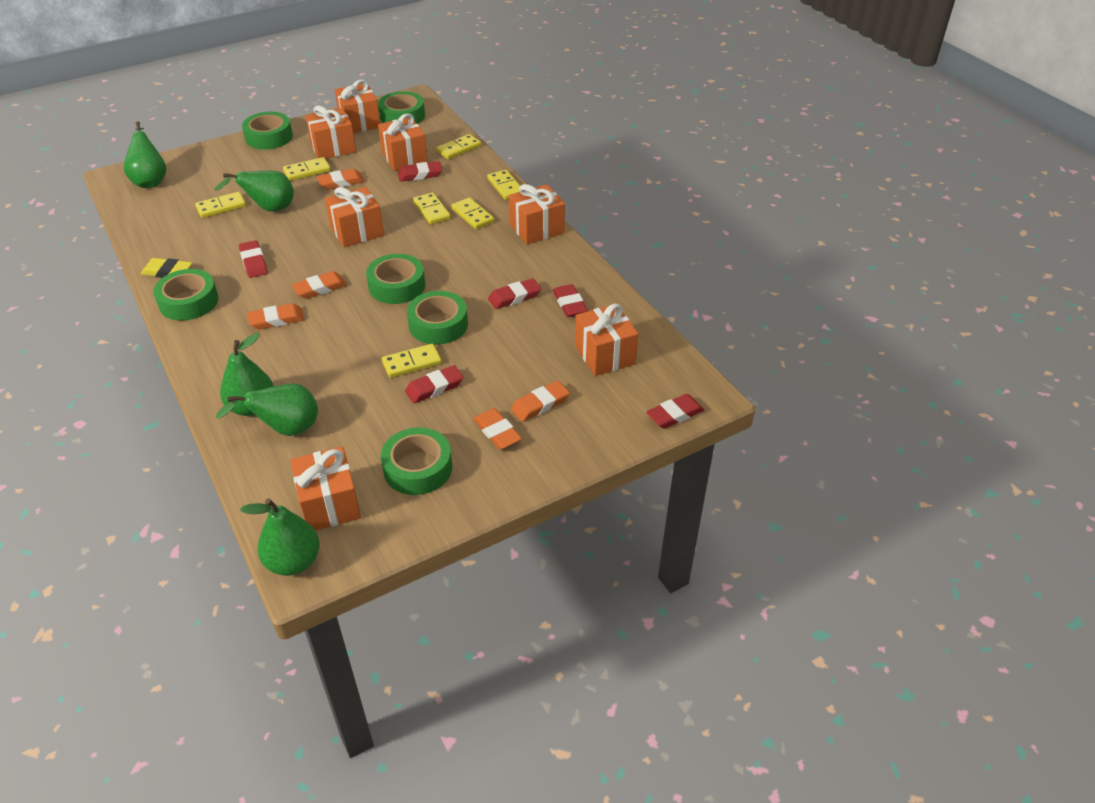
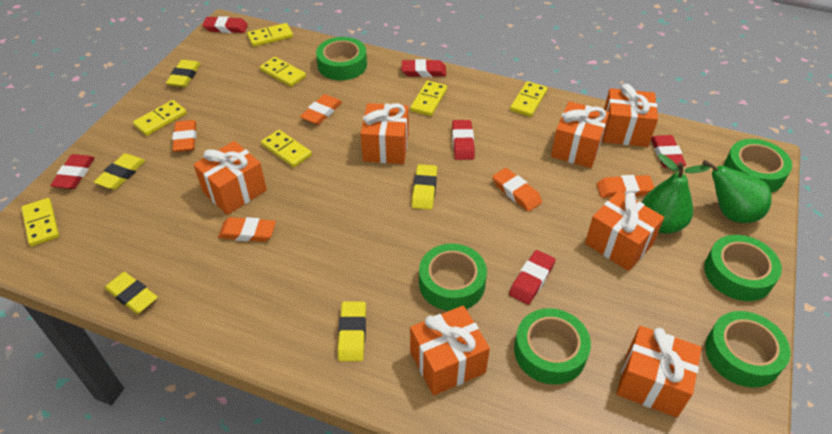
green pear: 5 -> 2
yellow eraser: 1 -> 5

